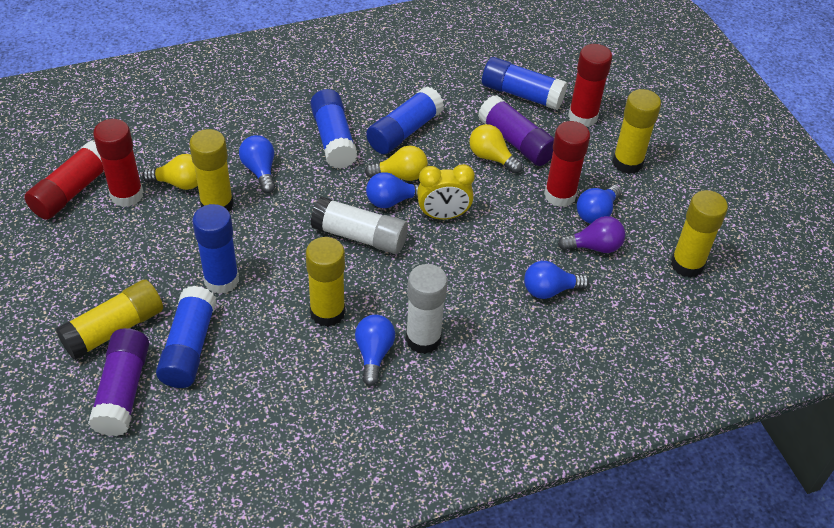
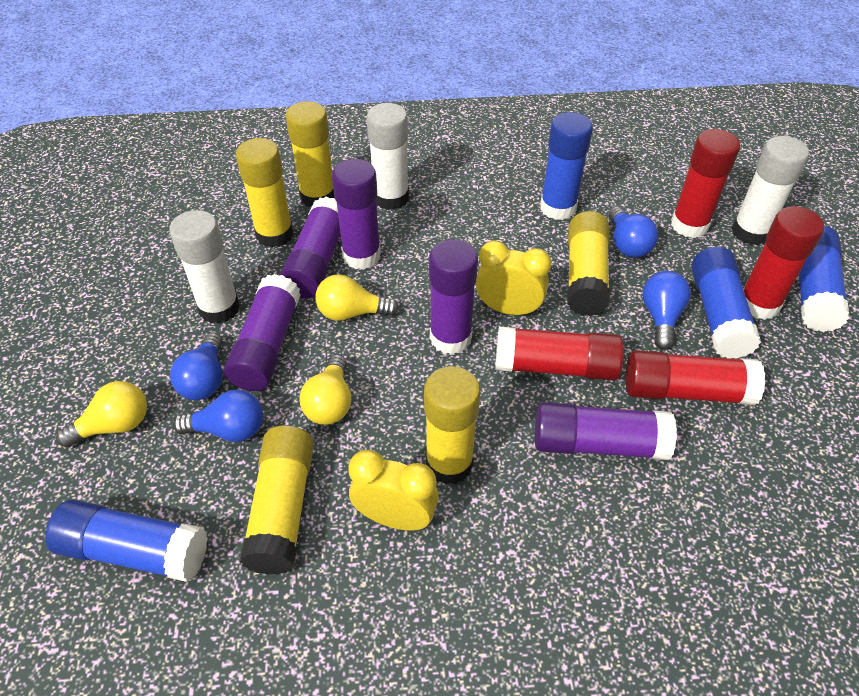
blue glue stick: 5 -> 4
blue light bulb: 5 -> 4
purple glue stick: 2 -> 5
purple light bulb: 1 -> 0
white glue stick: 2 -> 3
yellow clock: 1 -> 2

